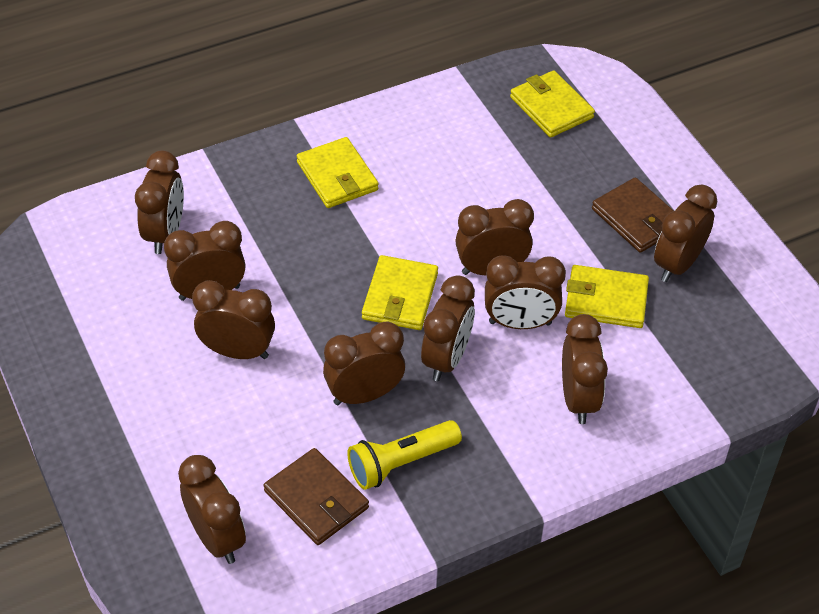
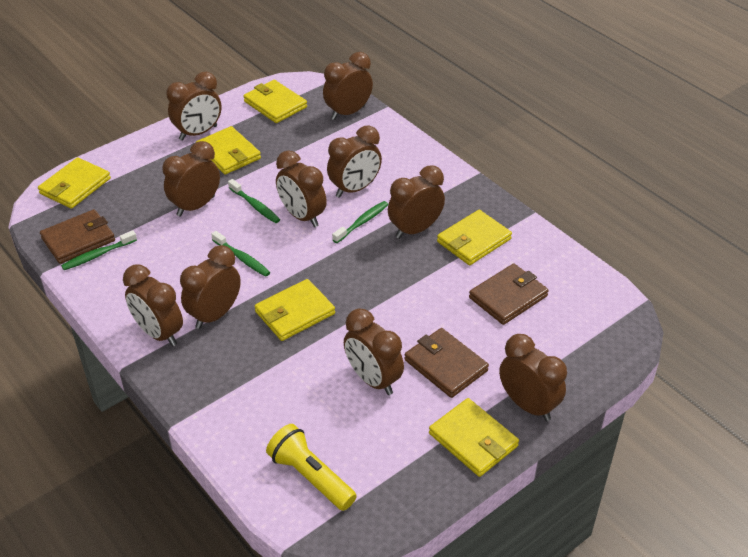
brown wallet: 2 -> 3
green toothbrush: 0 -> 4
yellow wallet: 4 -> 6

